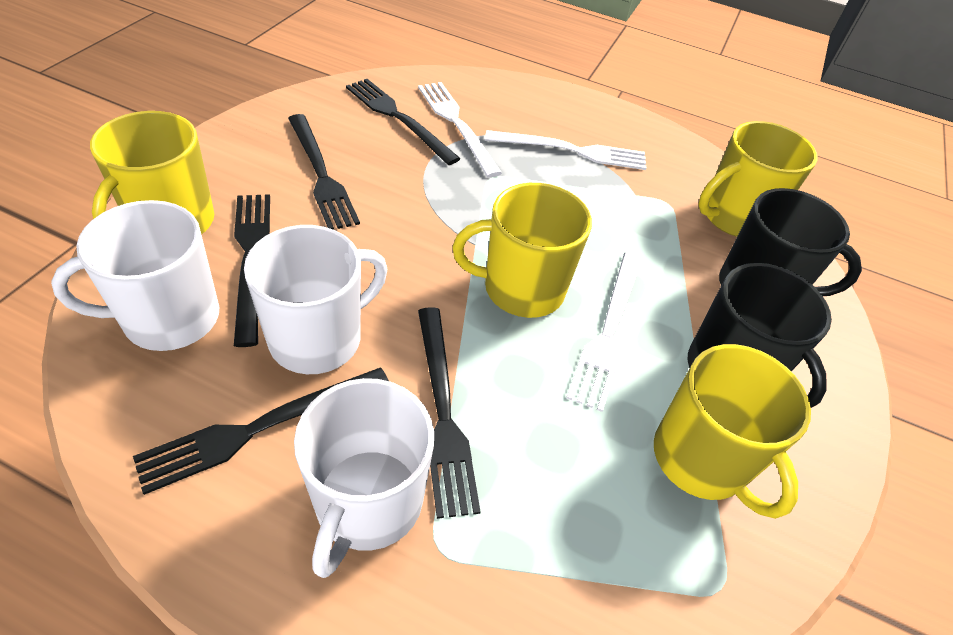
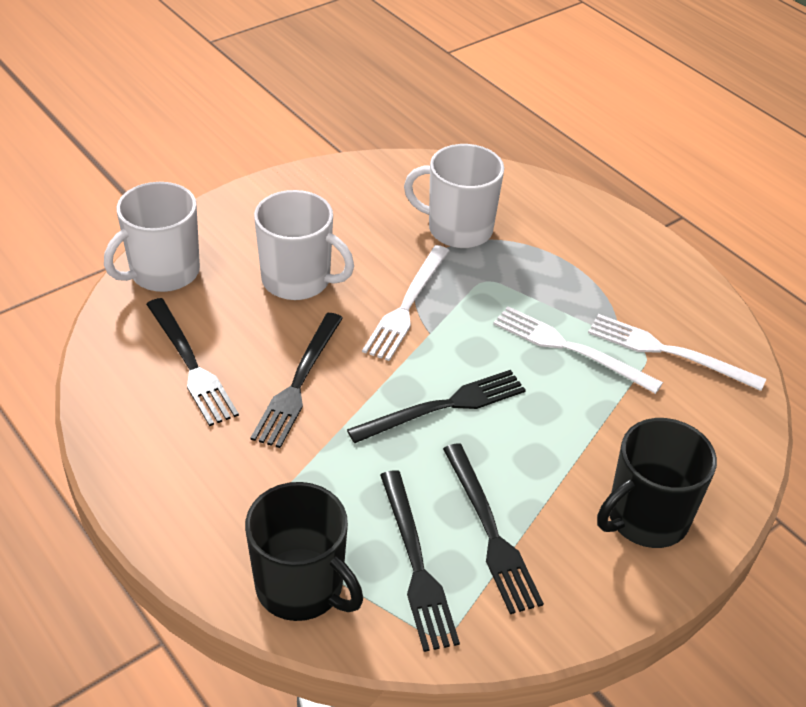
yellow mug: 4 -> 0

